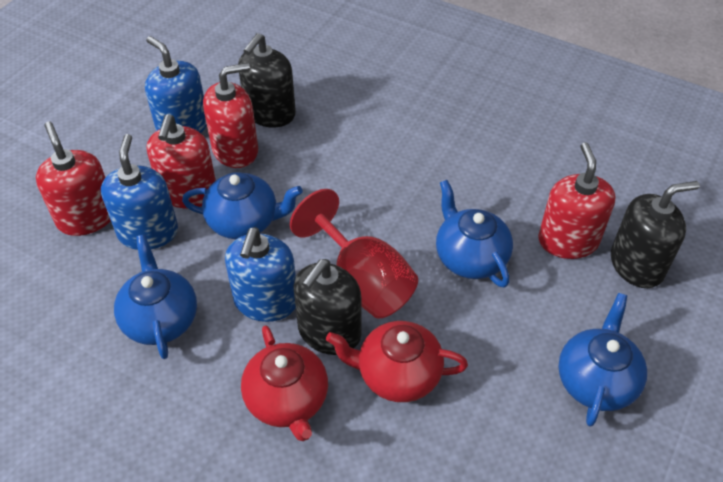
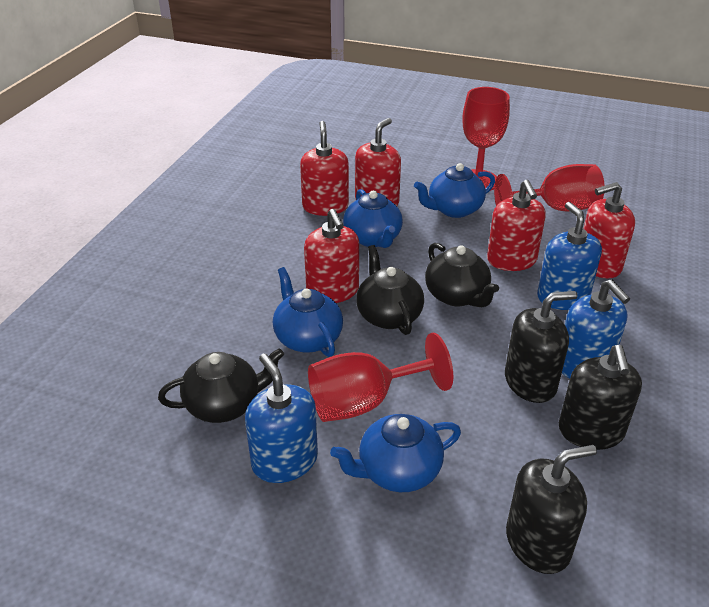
black teapot: 0 -> 3
red goblet: 1 -> 3
red soap dispenser: 4 -> 5
red teapot: 2 -> 0

